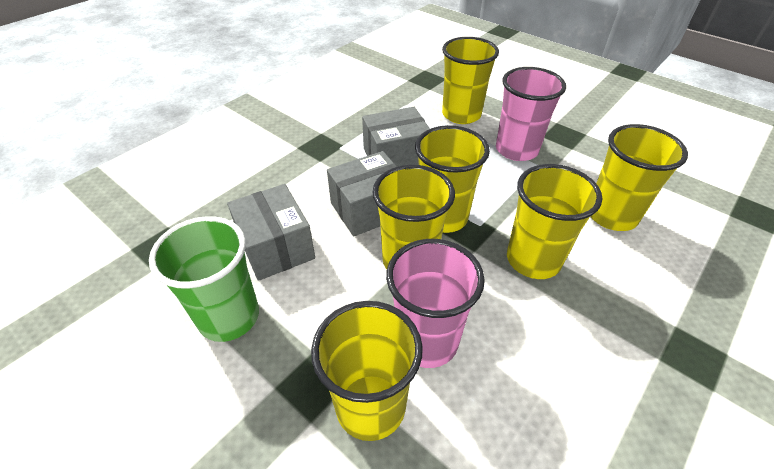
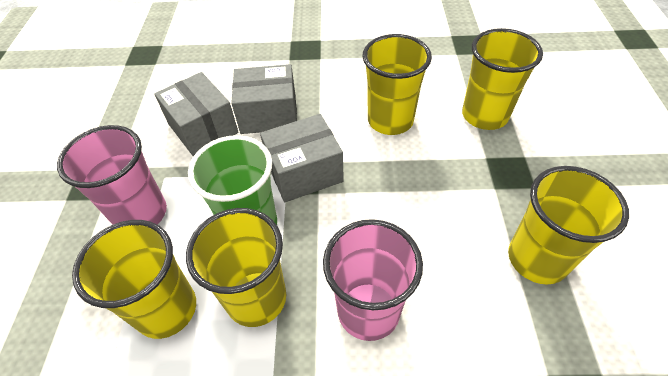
yellow cup: 6 -> 5

